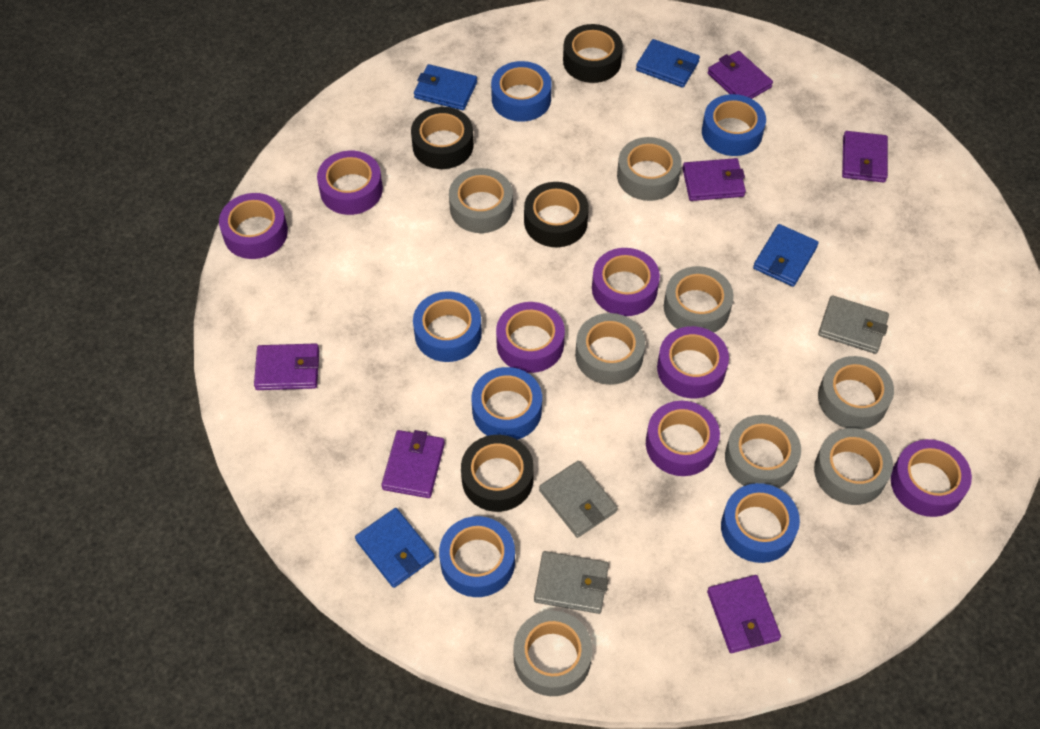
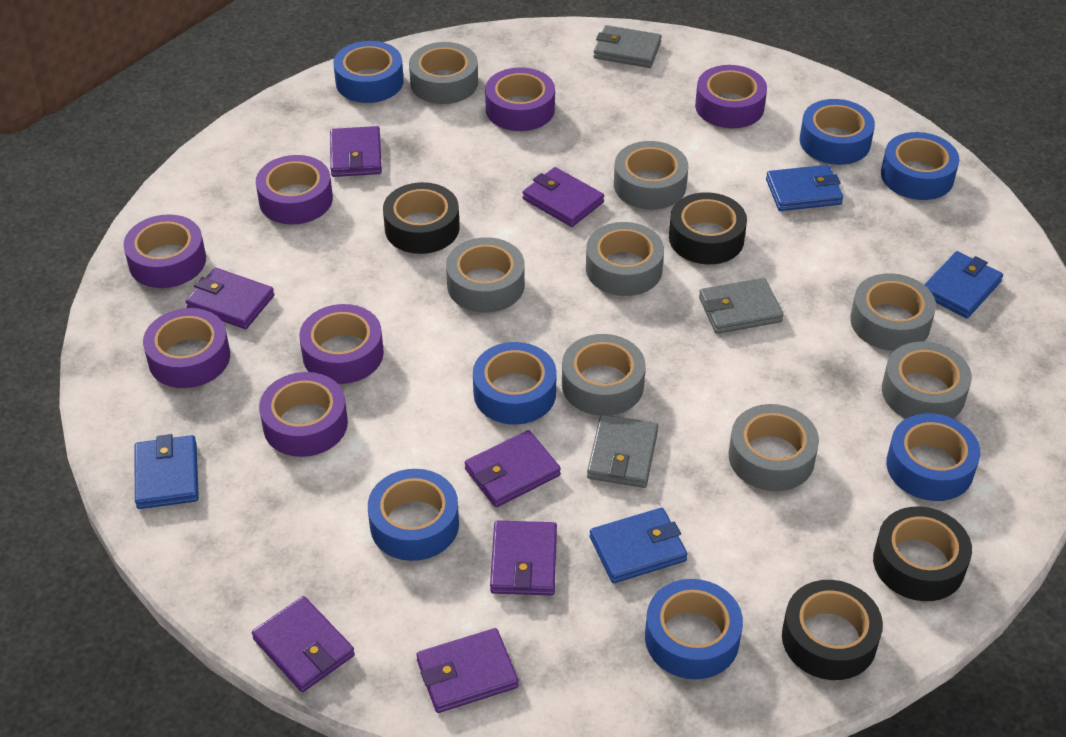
blue tape: 6 -> 7
purple wallet: 6 -> 7

